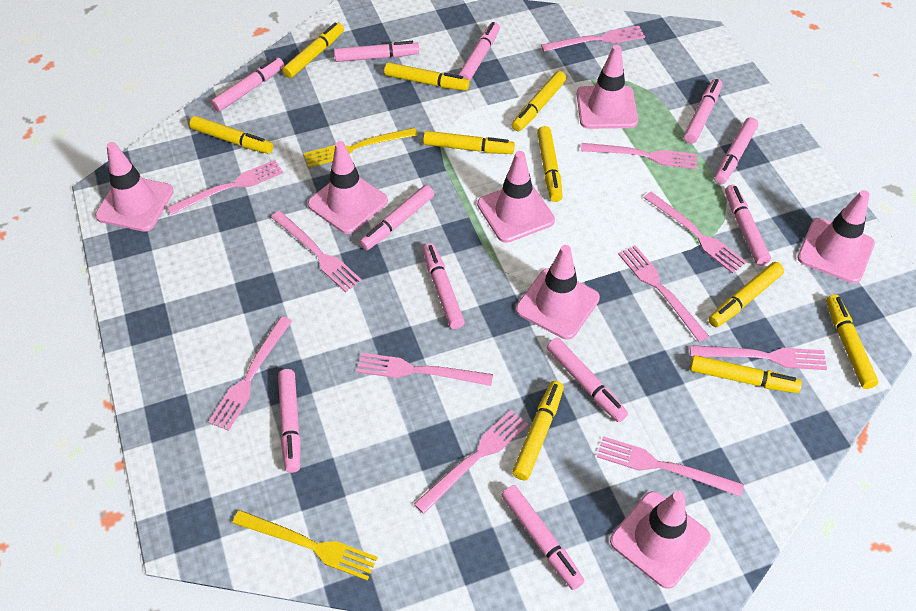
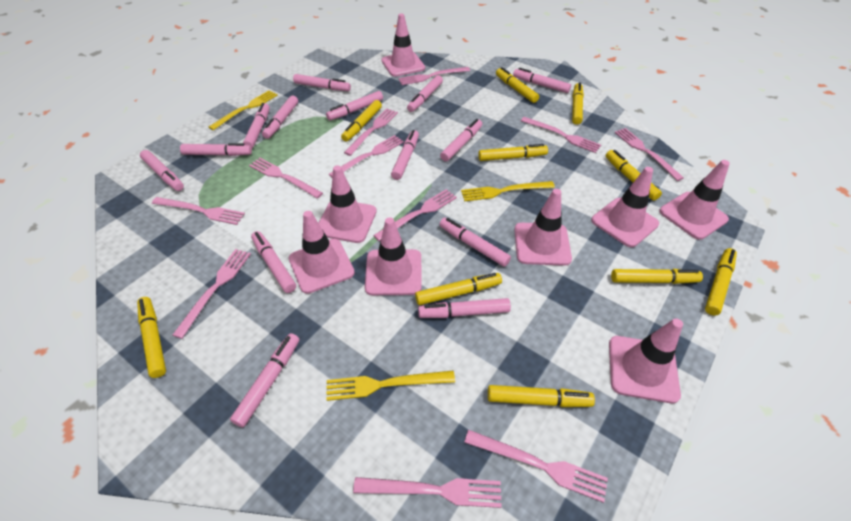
pink marker: 11 -> 14
pink traffic cone: 7 -> 8
yellow fork: 2 -> 3

